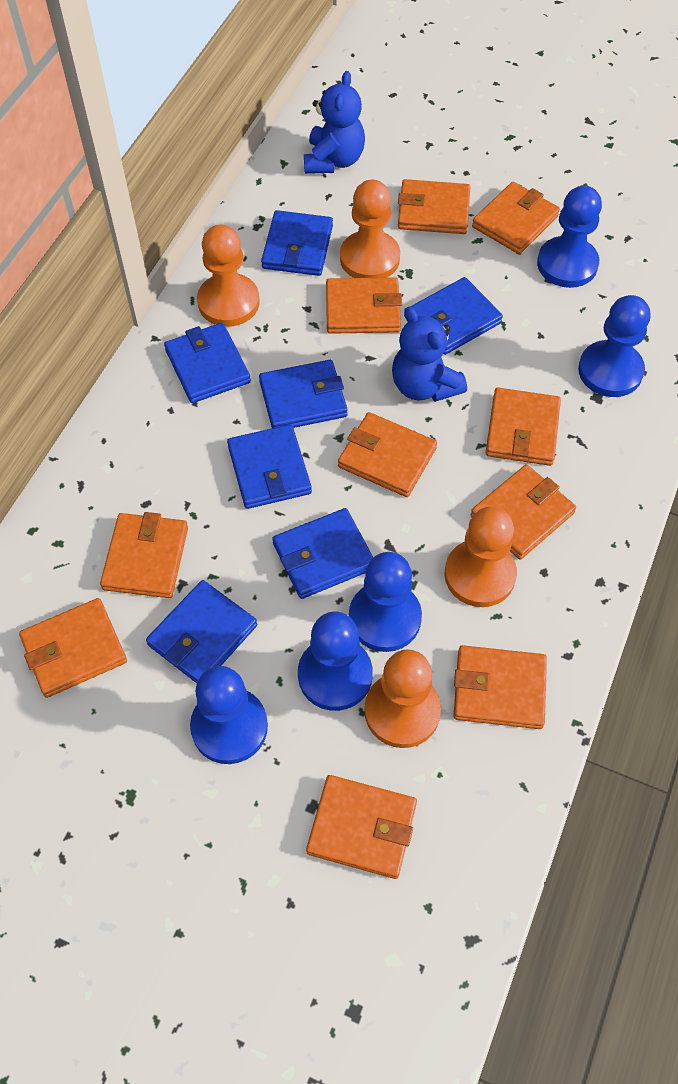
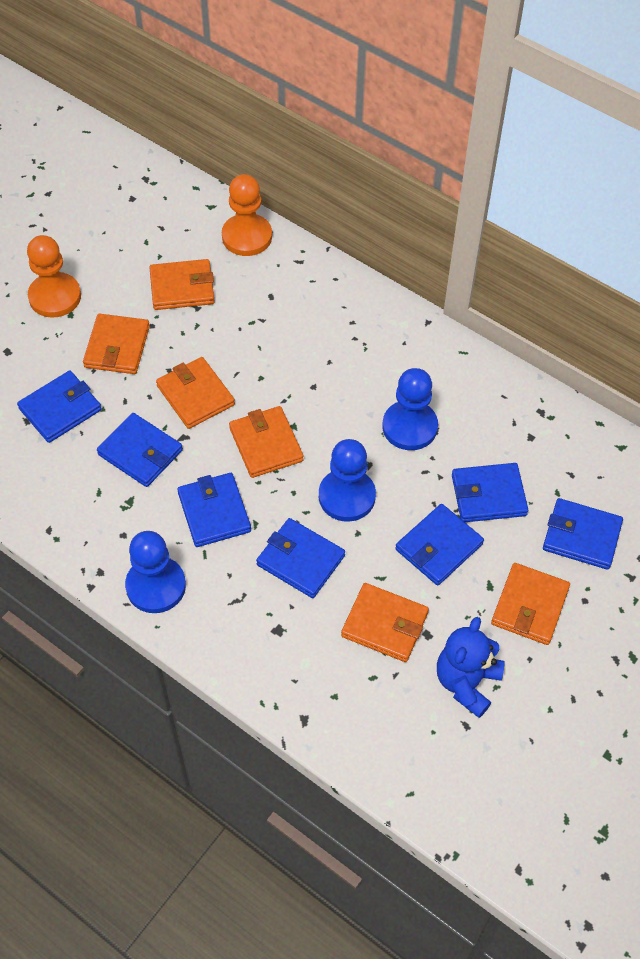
blue pawn: 5 -> 3
blue teddy bear: 2 -> 1
orange pawn: 4 -> 2
orange wallet: 10 -> 6

